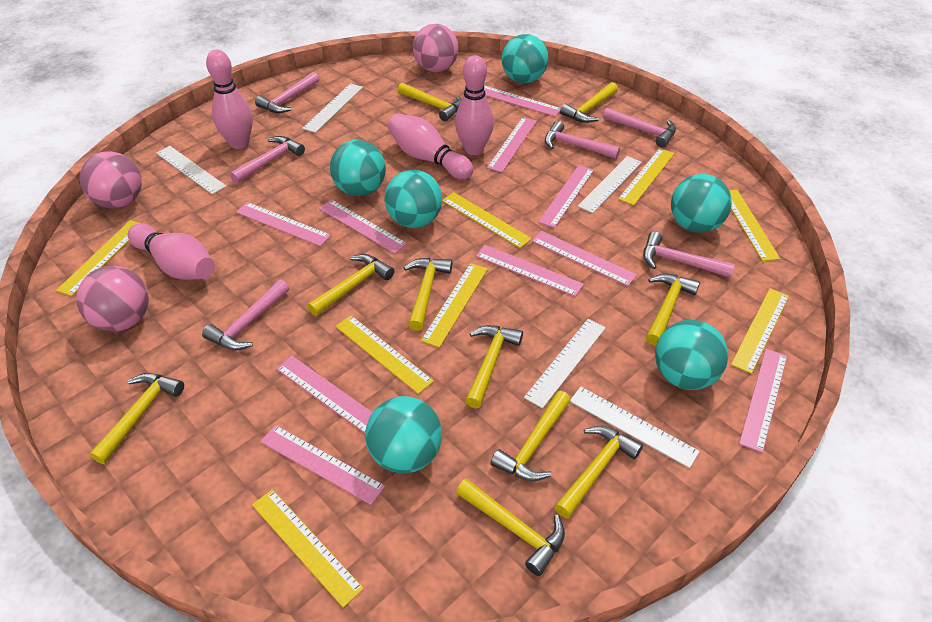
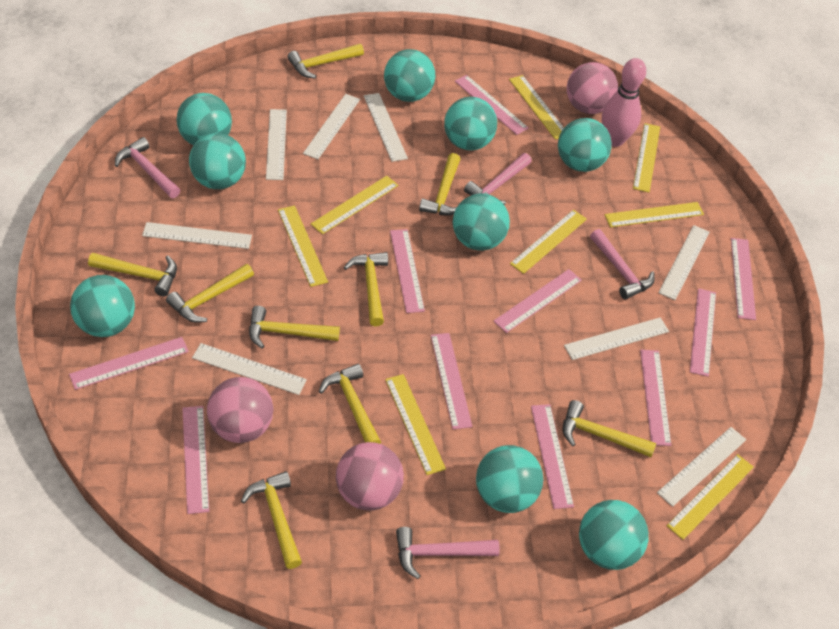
pink bowling pin: 4 -> 1
pink hammer: 6 -> 4
turquoise ball: 6 -> 9
white ruler: 5 -> 8
yellow hammer: 10 -> 9

